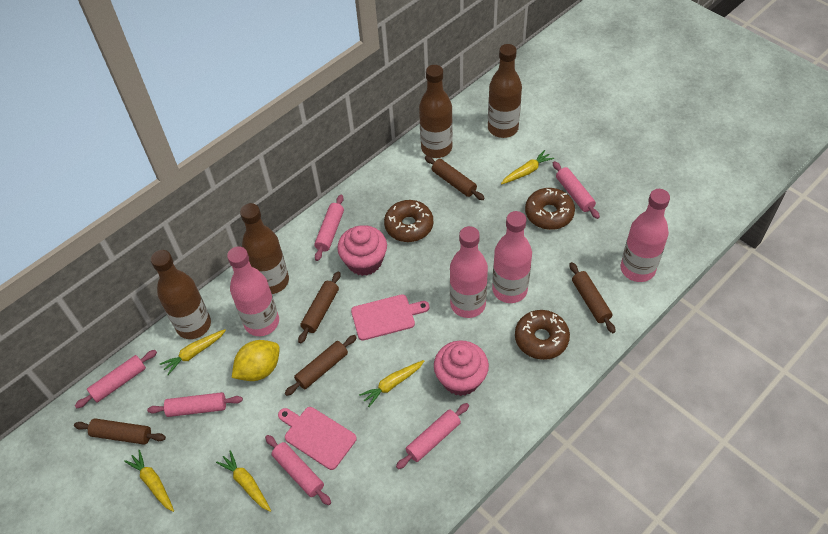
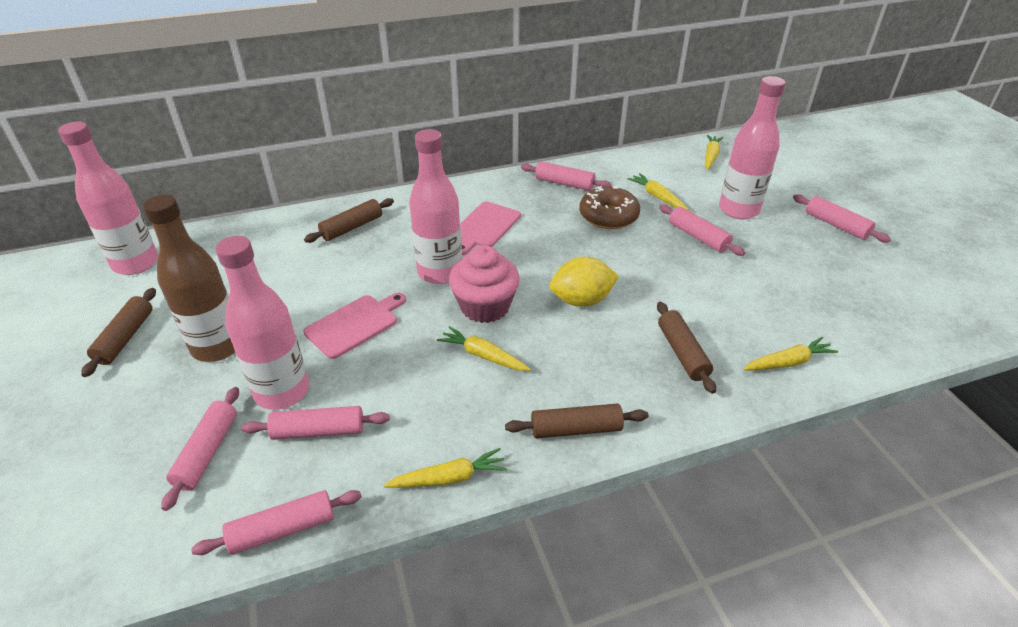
brown bottle: 4 -> 1
brown donut: 3 -> 1
brown rolling pin: 5 -> 4
pink cupcake: 2 -> 1

